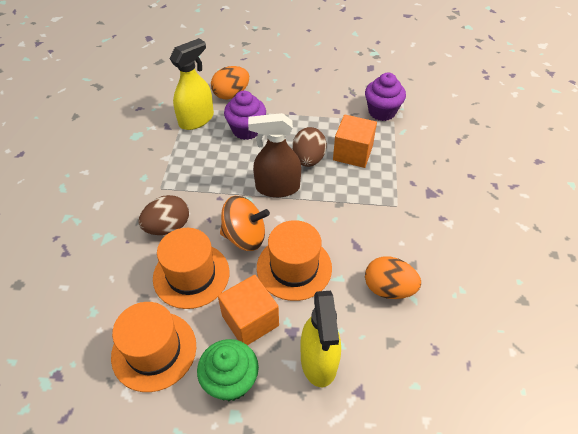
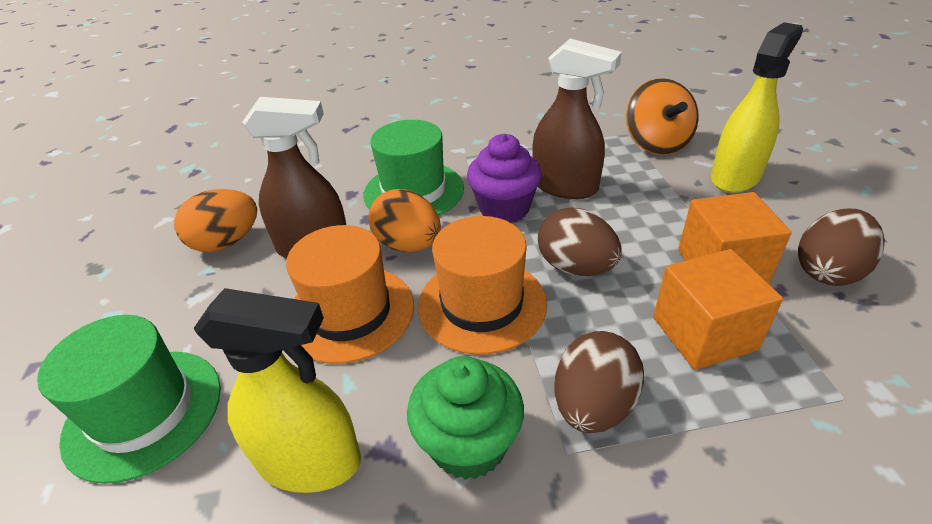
brown egg: 2 -> 3
brown spray bottle: 1 -> 2
green hat: 0 -> 2
orange hat: 3 -> 2
purple cupcake: 2 -> 1

